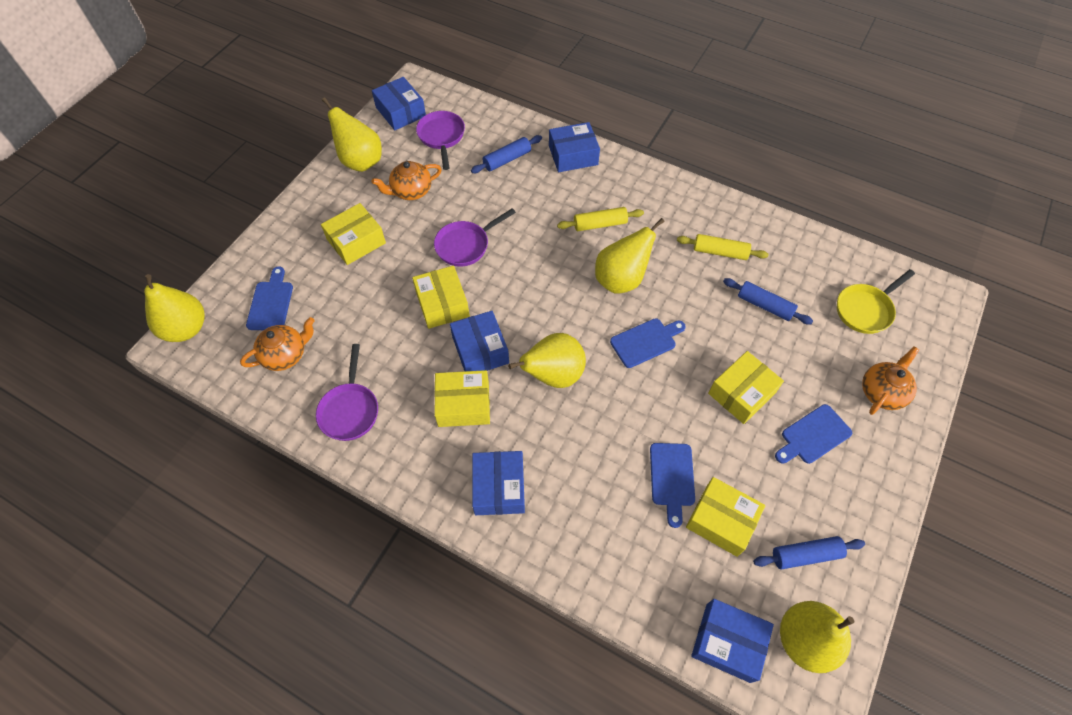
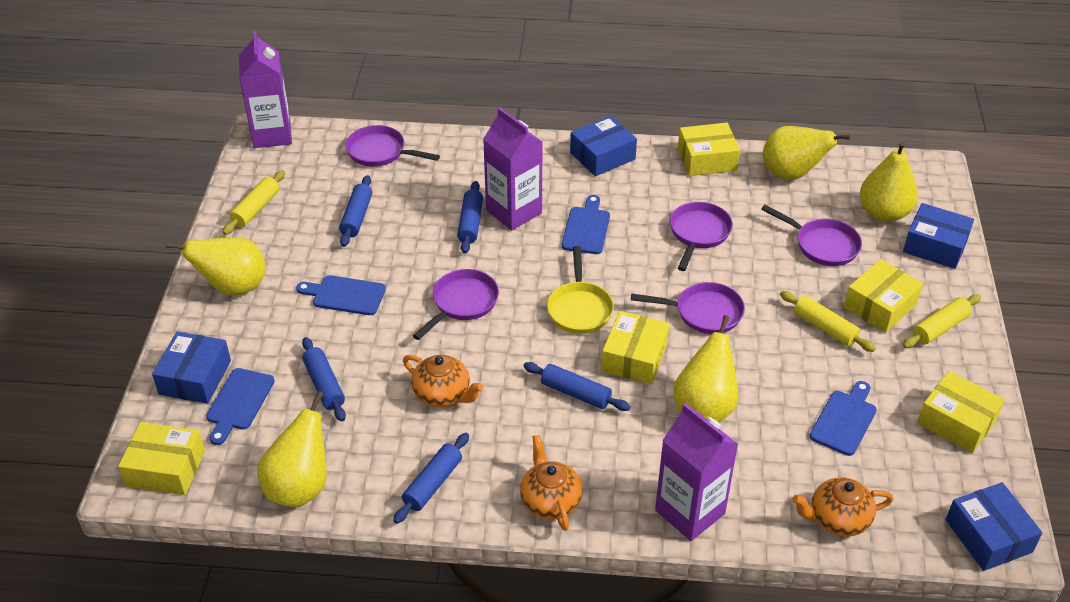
blue box: 5 -> 4
blue rolling pin: 3 -> 5
purple carton: 0 -> 3
purple pan: 3 -> 5
yellow rolling pin: 2 -> 3

